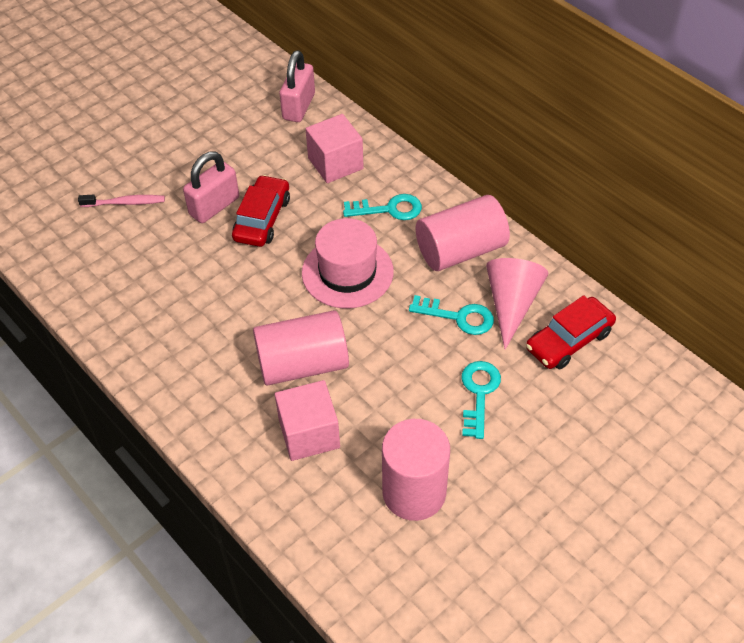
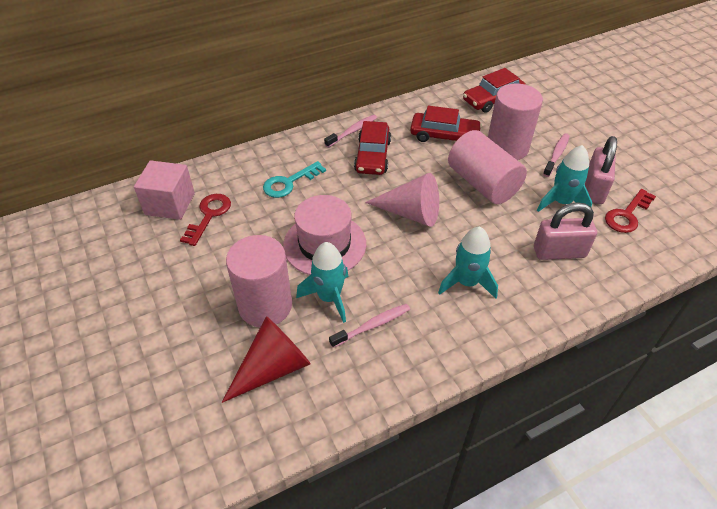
pink cube: 2 -> 1
pink toothbrush: 1 -> 3
red car: 2 -> 3
red cone: 0 -> 1
red key: 0 -> 2
turquoise key: 3 -> 1
turquoise rocket: 0 -> 3

